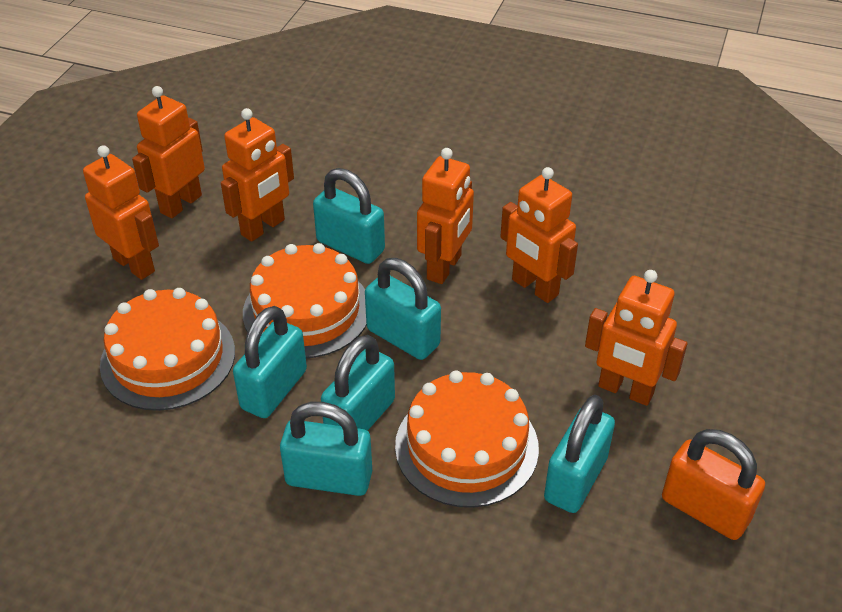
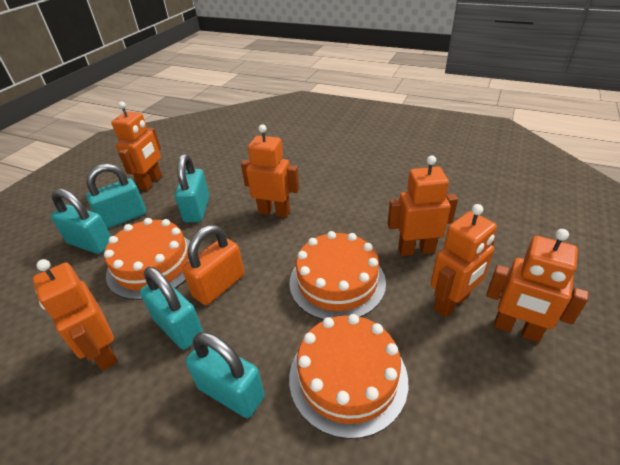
turquoise padlock: 6 -> 5

